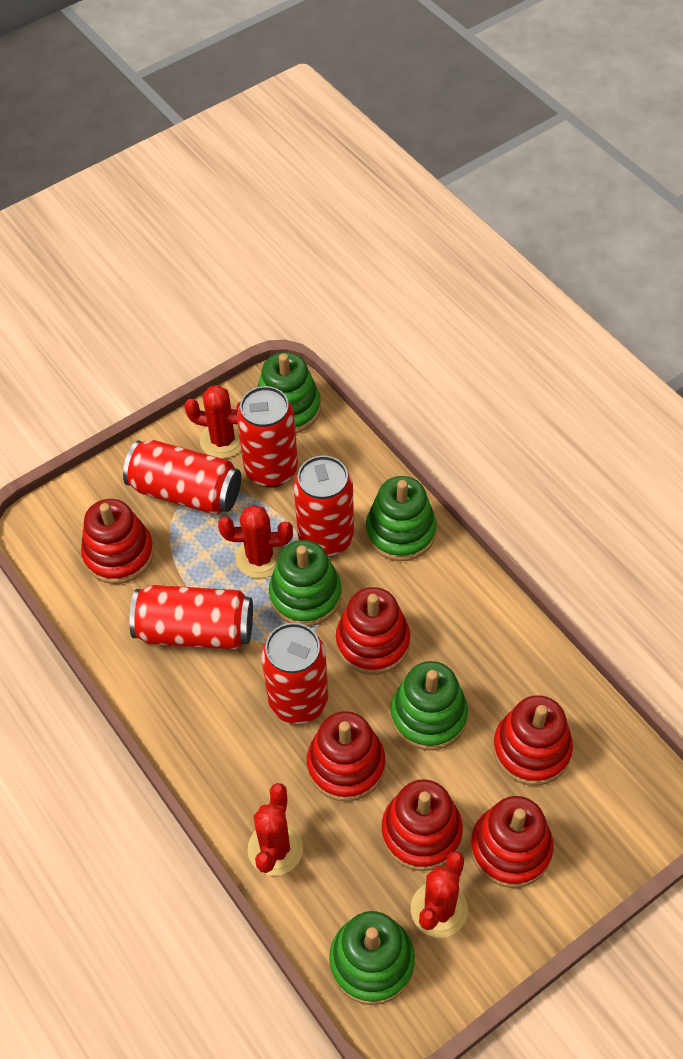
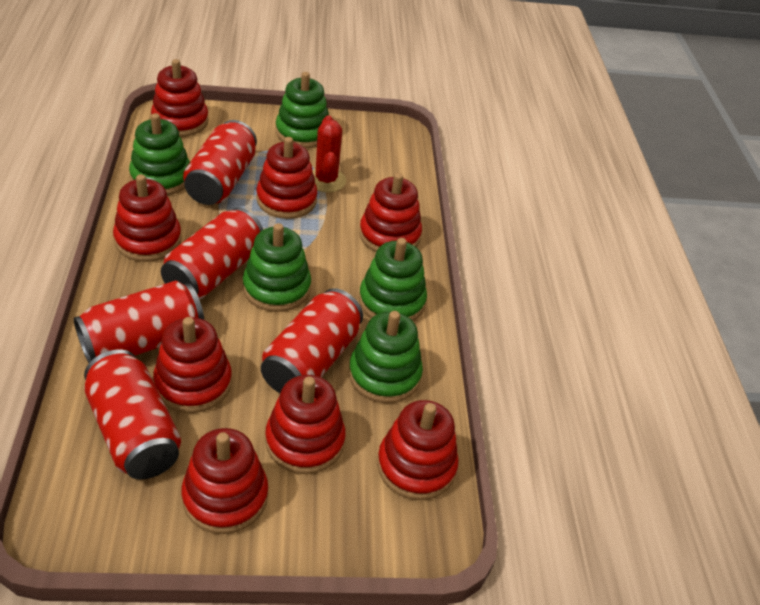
red cactus: 4 -> 1
red stacking toy: 6 -> 8

